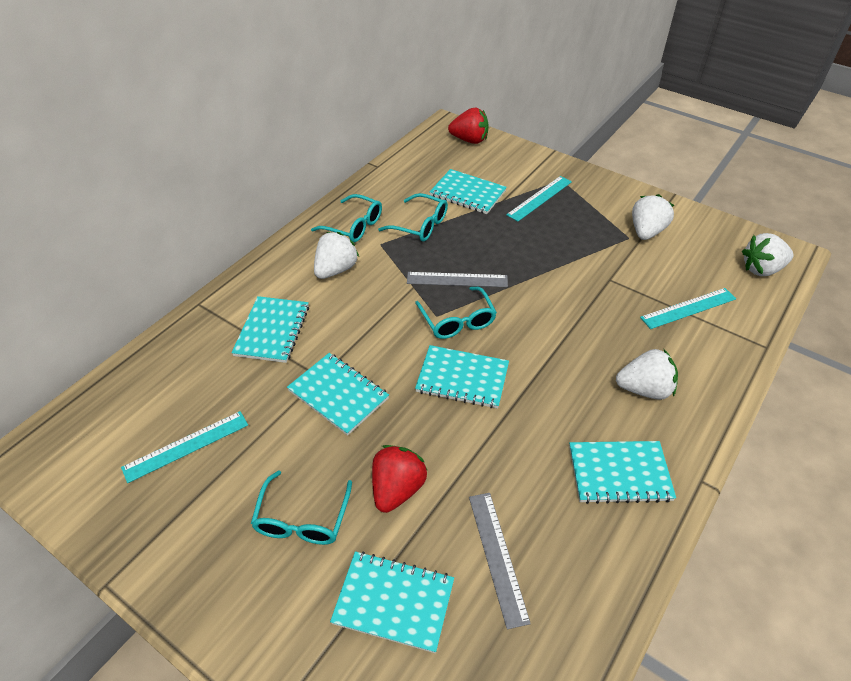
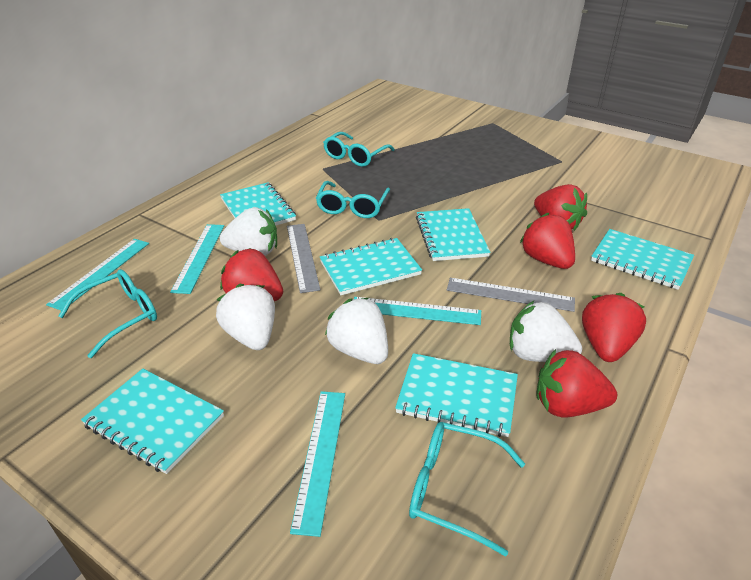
red strawberry: 2 -> 5
turquoise ruler: 3 -> 4

